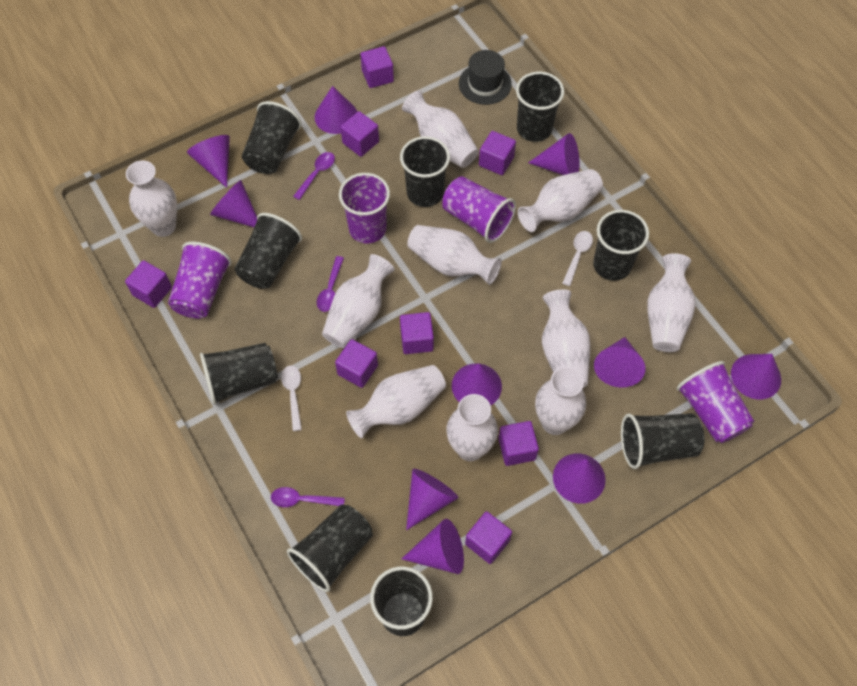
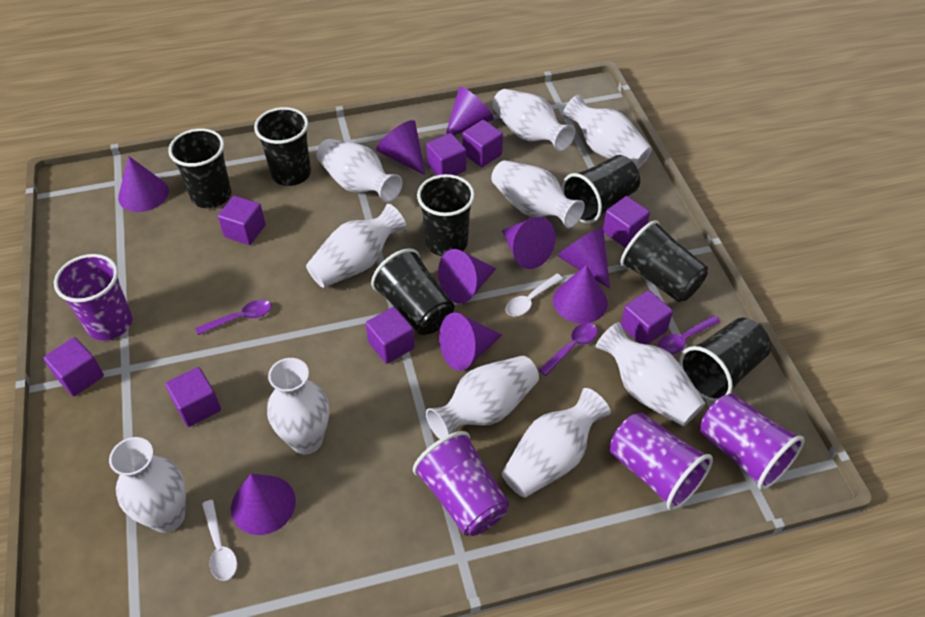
black cup: 9 -> 7
black hat: 1 -> 0
purple cone: 10 -> 9

